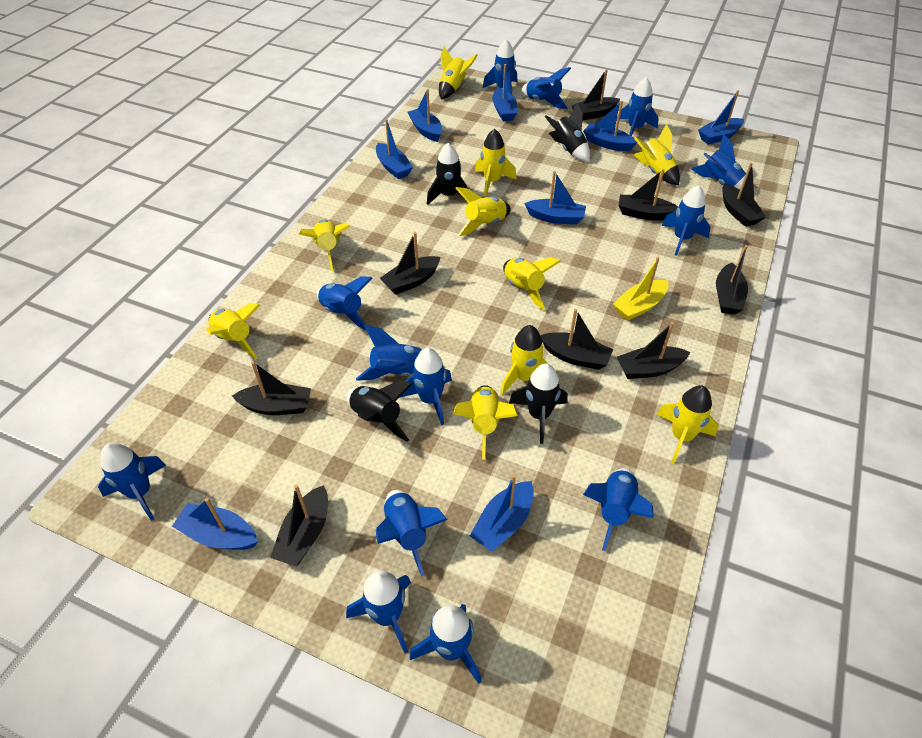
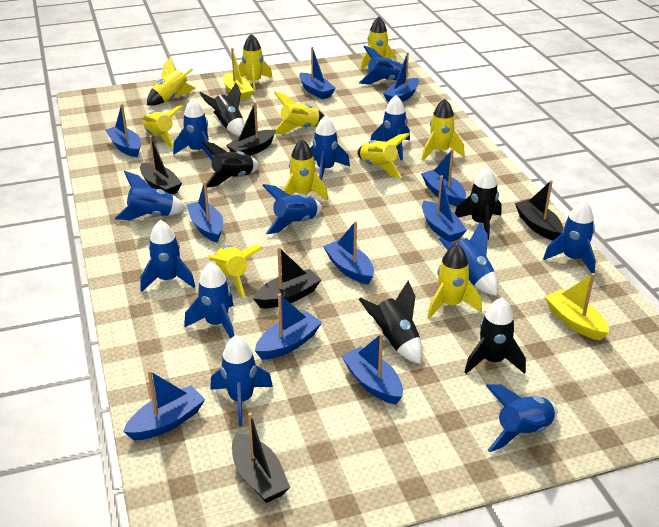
black boat: 9 -> 5
black rocket: 4 -> 5
blue boat: 8 -> 10
blue rocket: 13 -> 12
yellow boat: 1 -> 2

